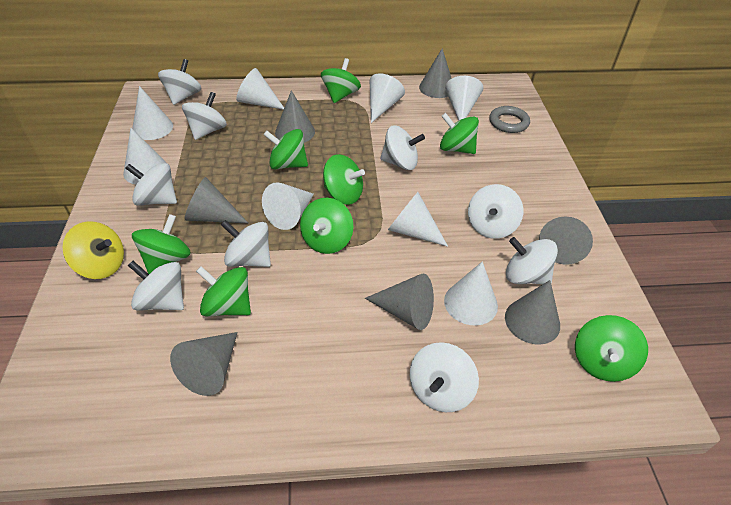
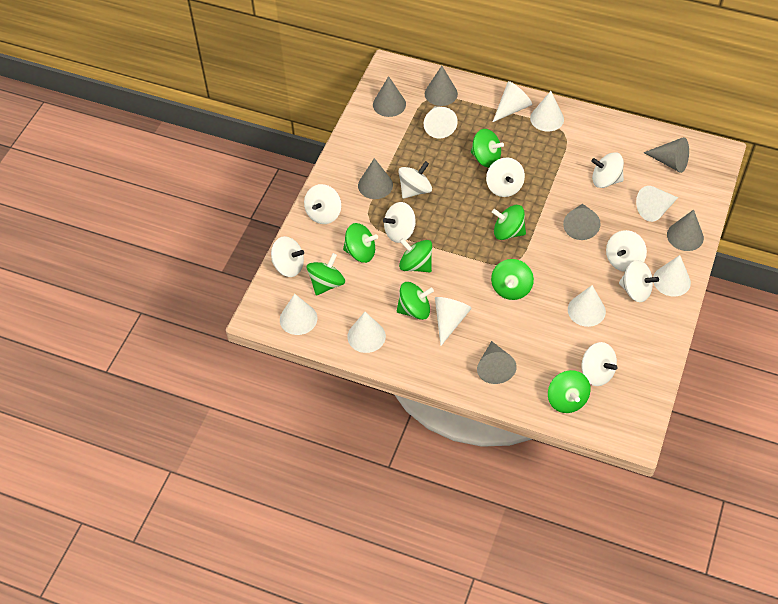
grey ring: 1 -> 0
white cone: 8 -> 9
yellow spinning top: 1 -> 0

